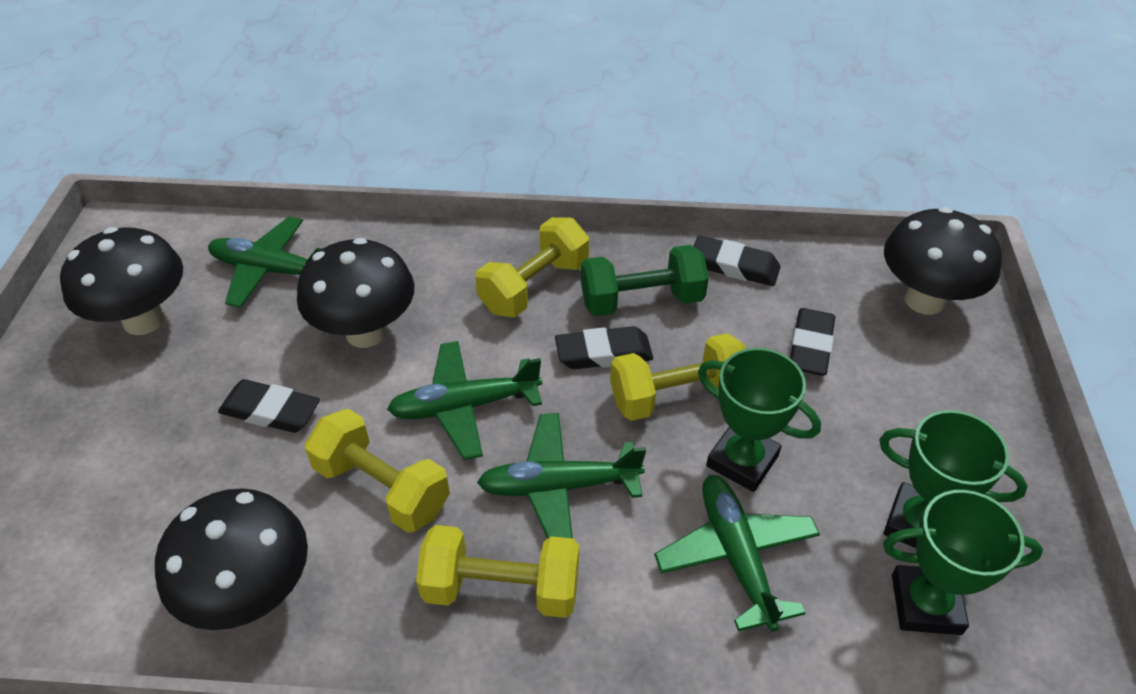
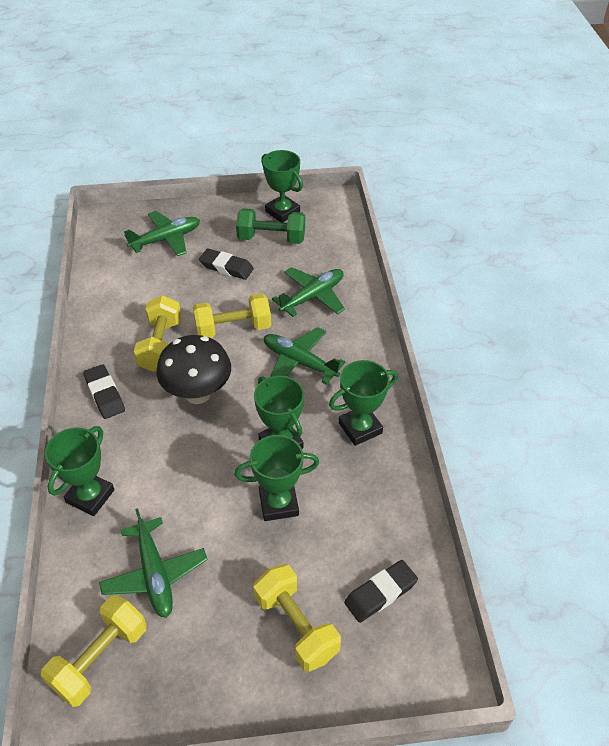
black eraser: 4 -> 3
black mushroom: 4 -> 1
green trophy: 3 -> 5

